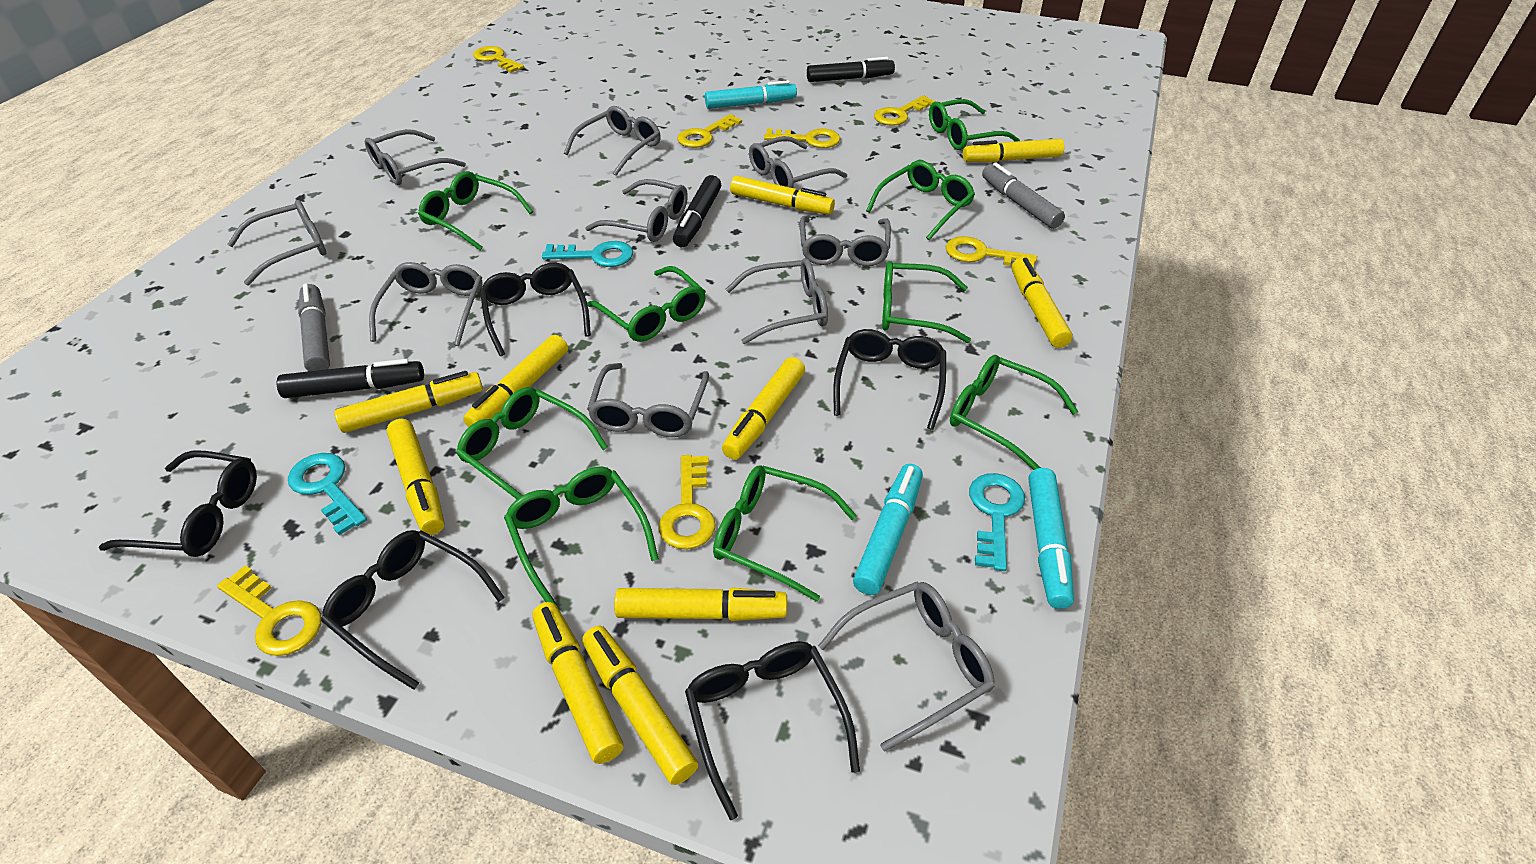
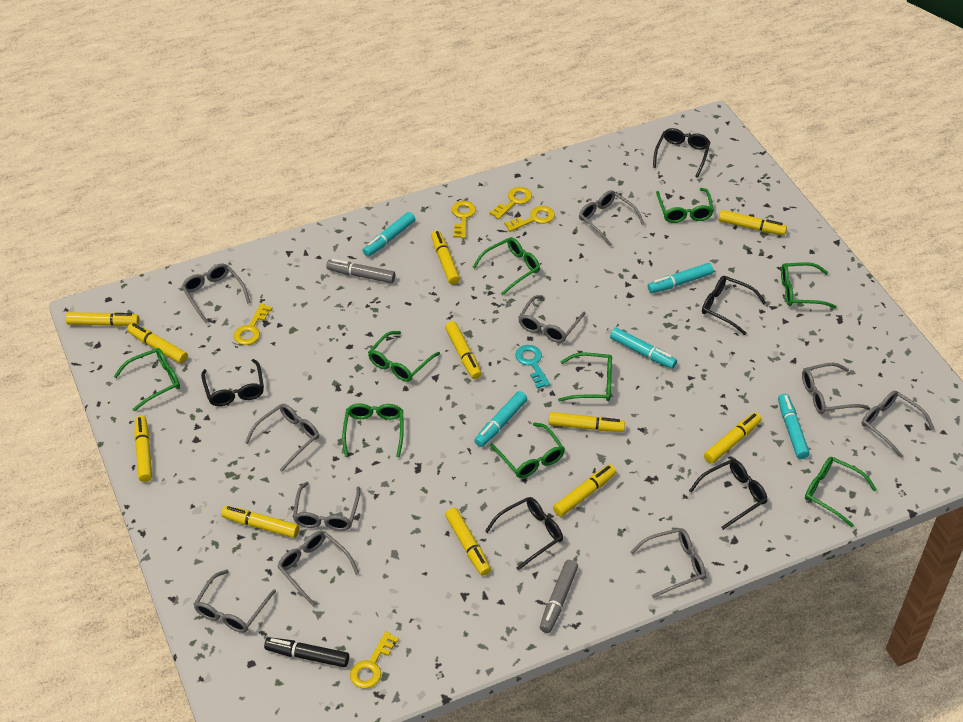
black marker: 3 -> 1
turquoise key: 3 -> 1
turquoise marker: 3 -> 5
yellow key: 7 -> 5
yellow marker: 10 -> 11

